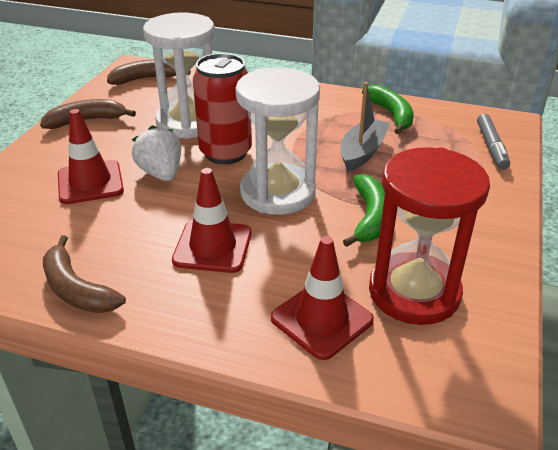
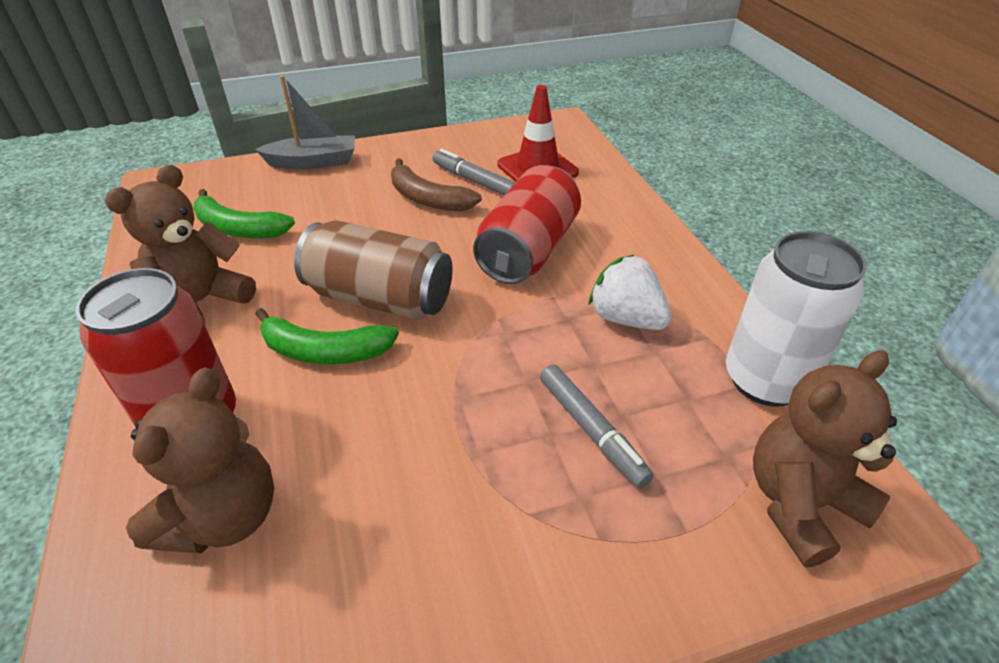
brown banana: 3 -> 1
brown can: 0 -> 1
brown teddy bear: 0 -> 3
grey marker: 1 -> 2
red can: 1 -> 2
red hourglass: 1 -> 0
red traffic cone: 3 -> 1
white can: 0 -> 1
white hourglass: 2 -> 0

